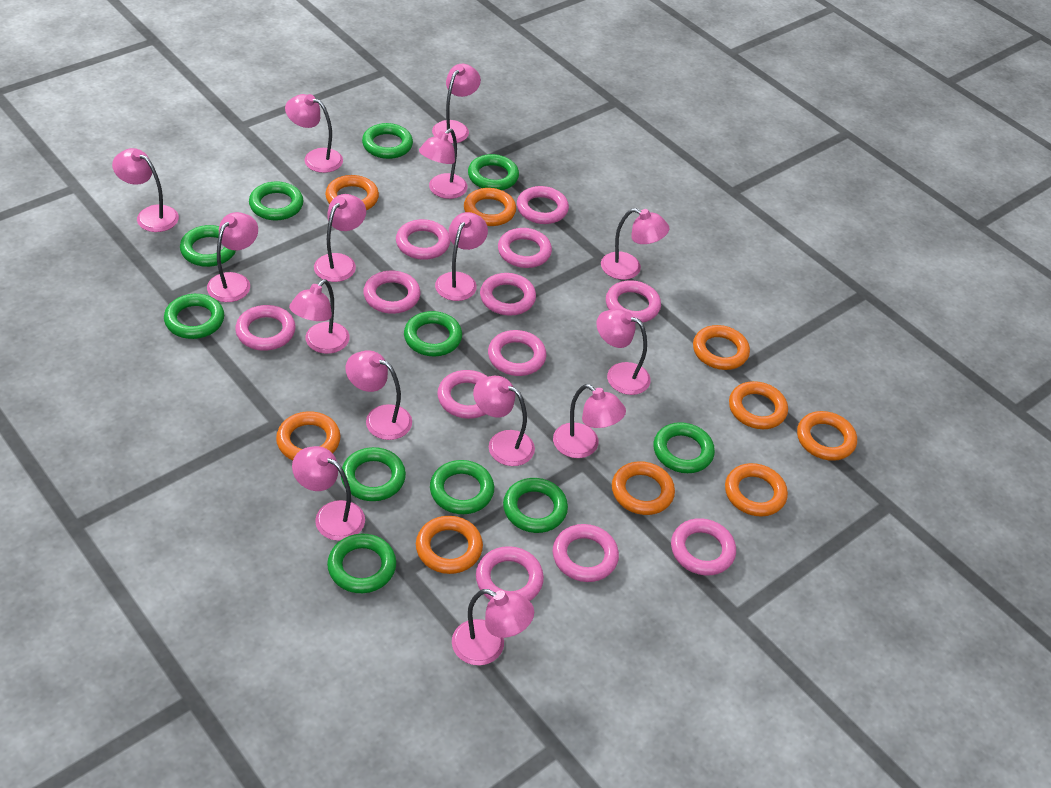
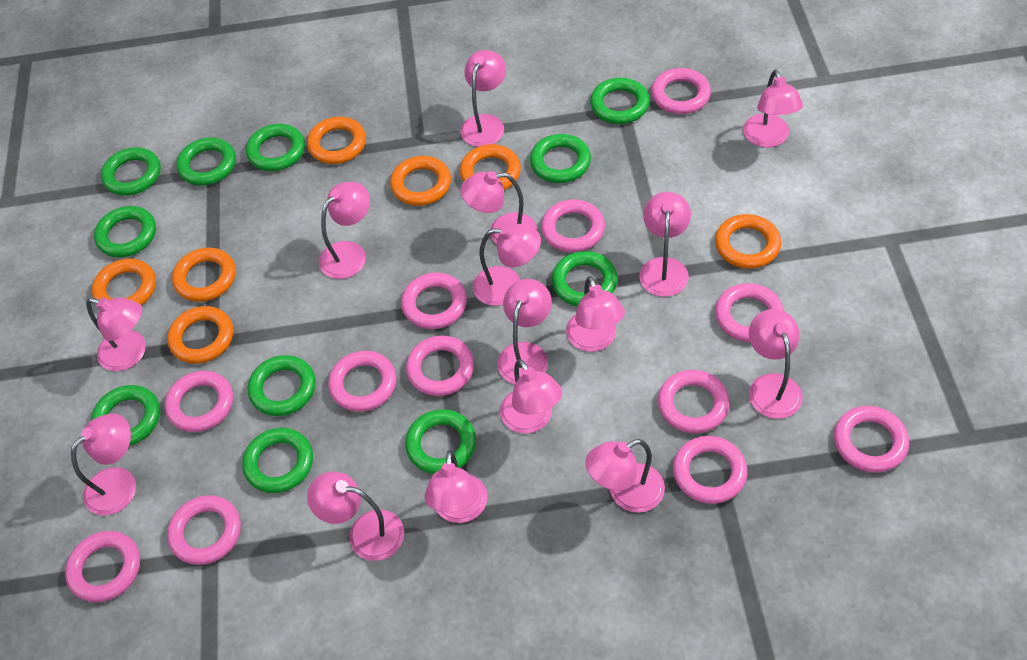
orange ring: 9 -> 7

